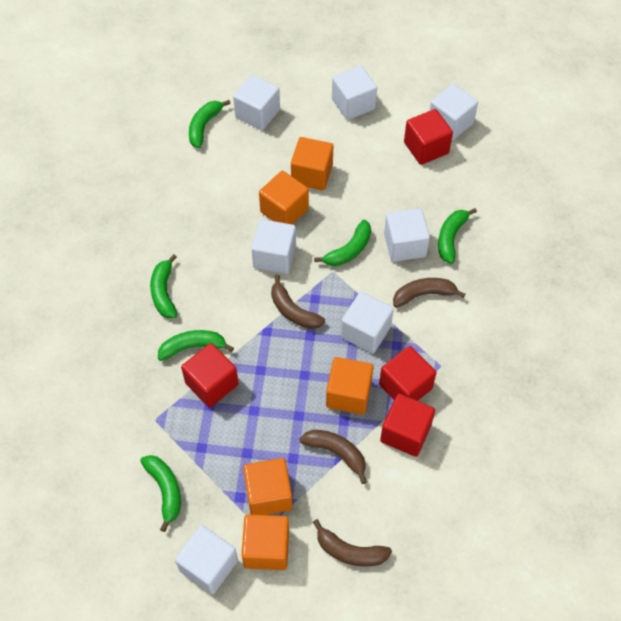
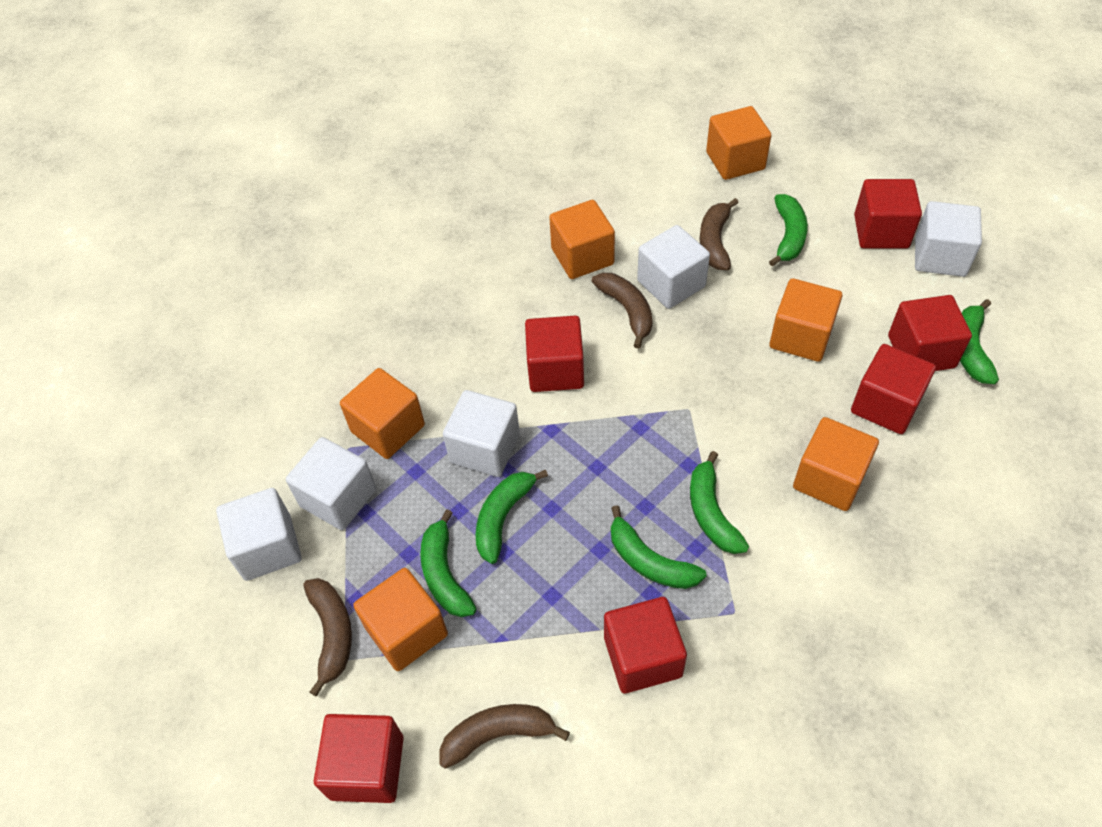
orange cube: 5 -> 6
red cube: 4 -> 6
white cube: 7 -> 5

